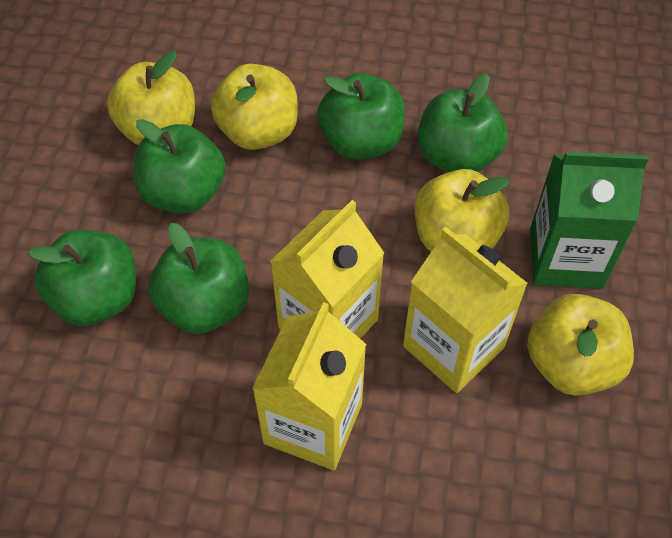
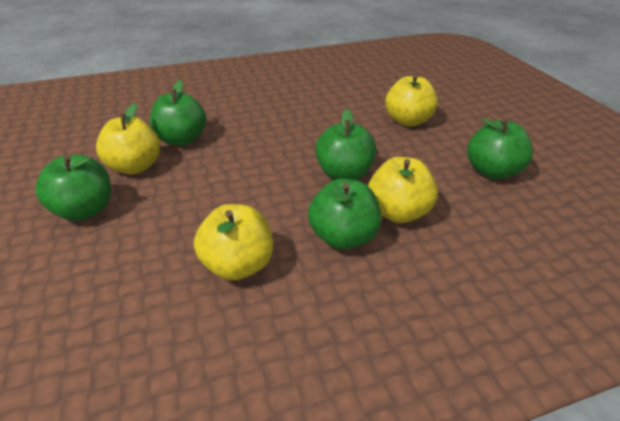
green carton: 1 -> 0
yellow carton: 3 -> 0

